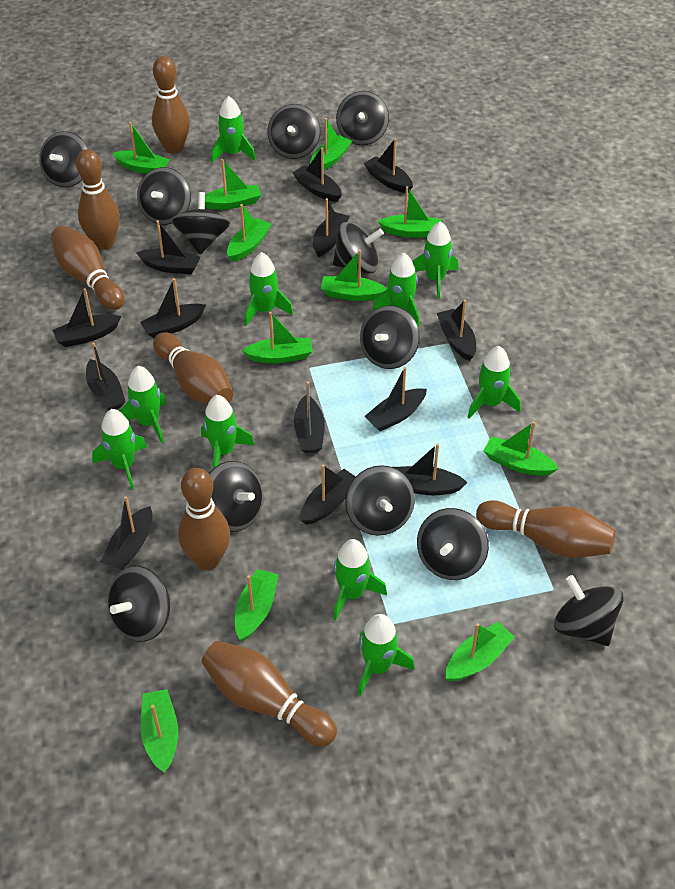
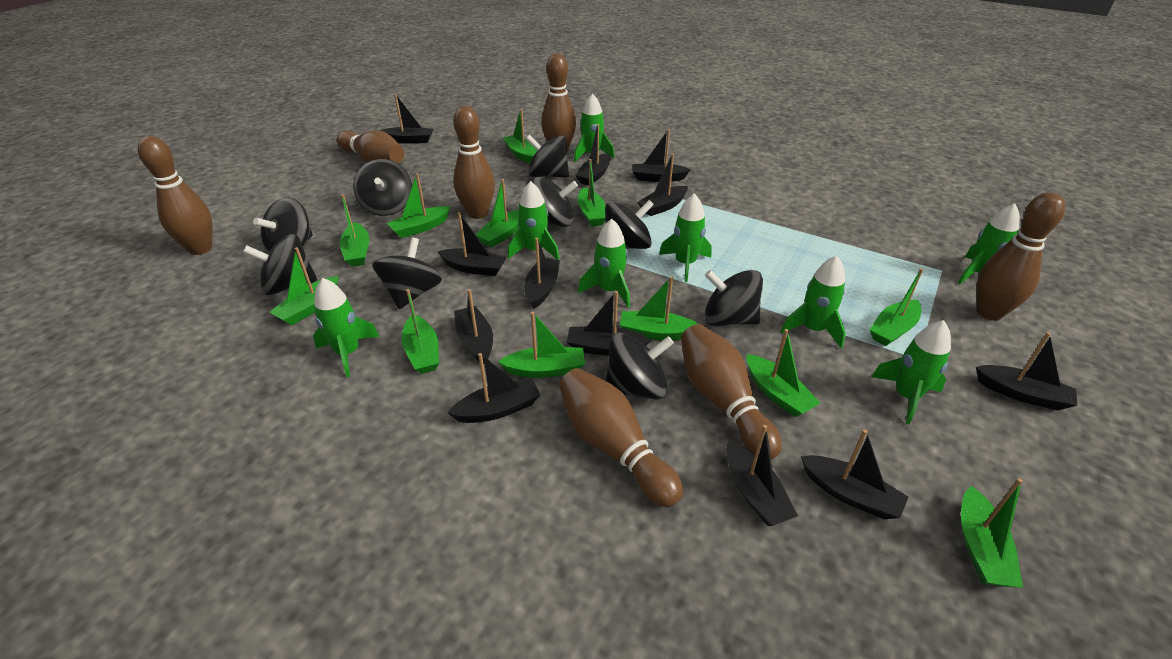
black boat: 13 -> 12
black spinning top: 12 -> 9
green boat: 11 -> 12
green rocket: 10 -> 8

